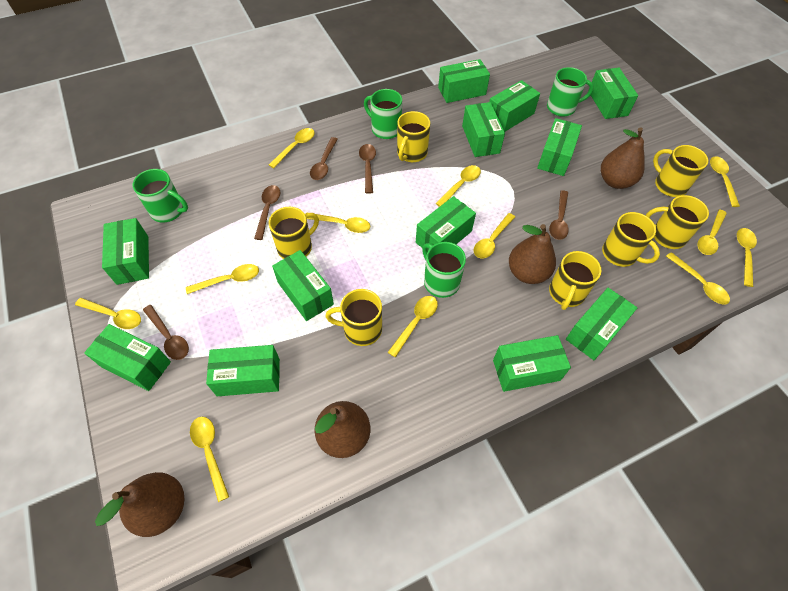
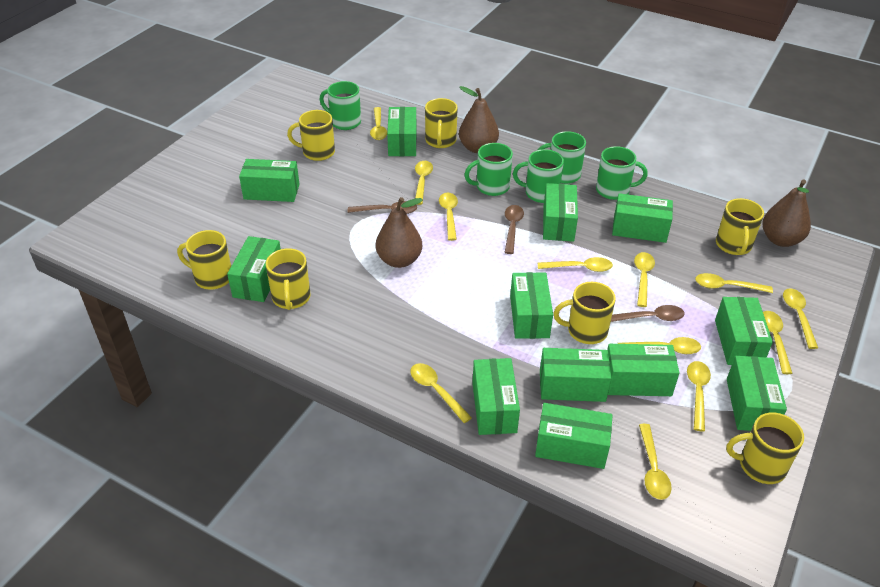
brown pear: 4 -> 3
brown spoon: 5 -> 3
green mug: 4 -> 5

